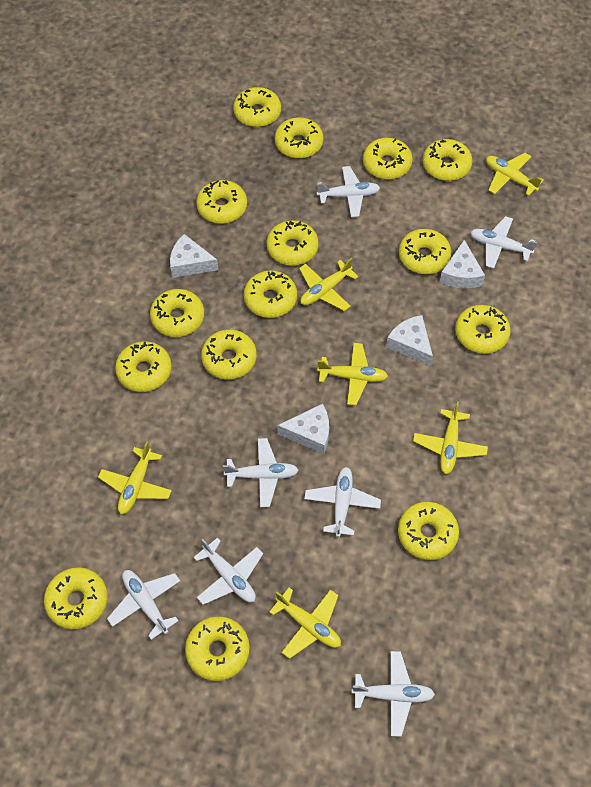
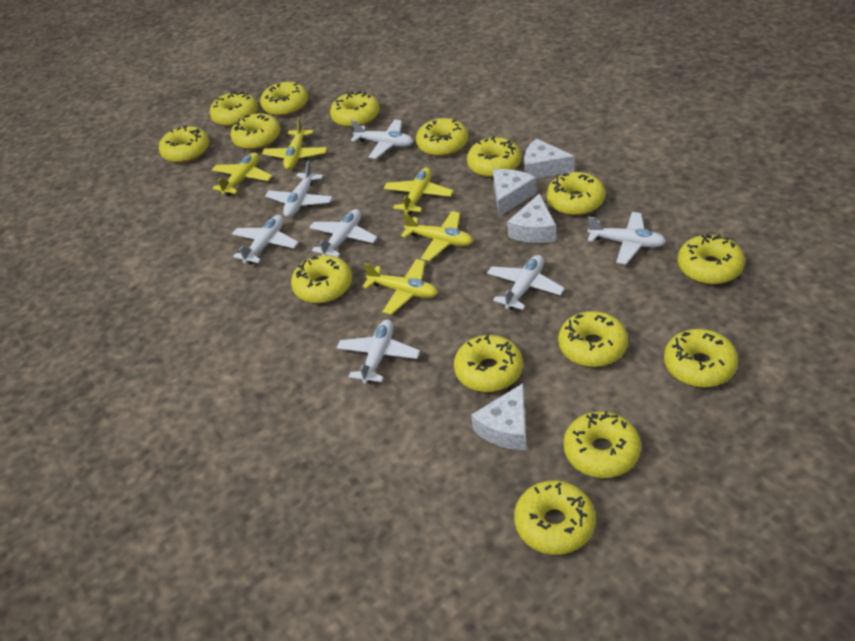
yellow plane: 6 -> 5

